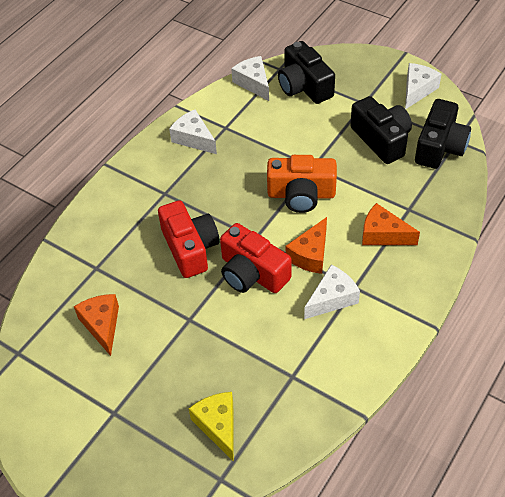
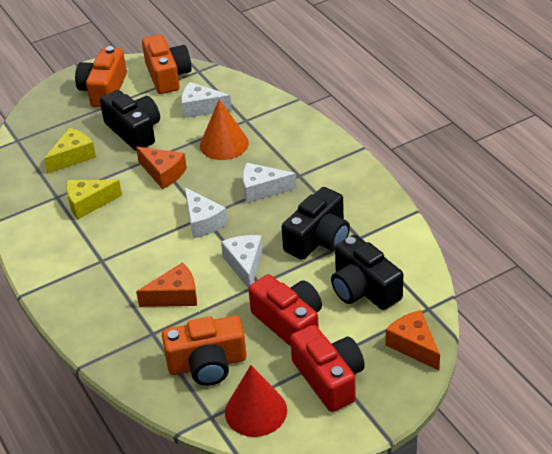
orange camera: 1 -> 3
orange cone: 0 -> 1
red cone: 0 -> 1
yellow cheese: 1 -> 2

